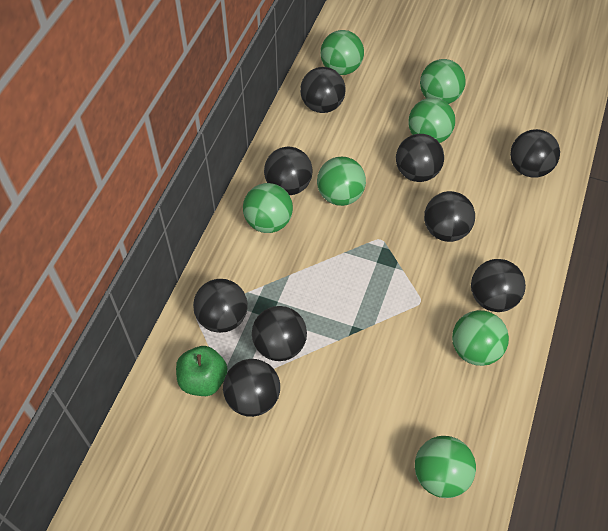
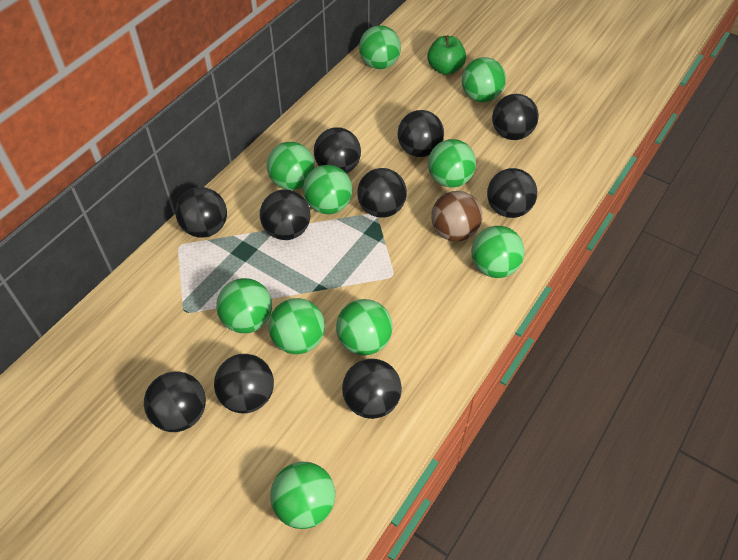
black ball: 9 -> 10
brown ball: 0 -> 1
green ball: 7 -> 10

